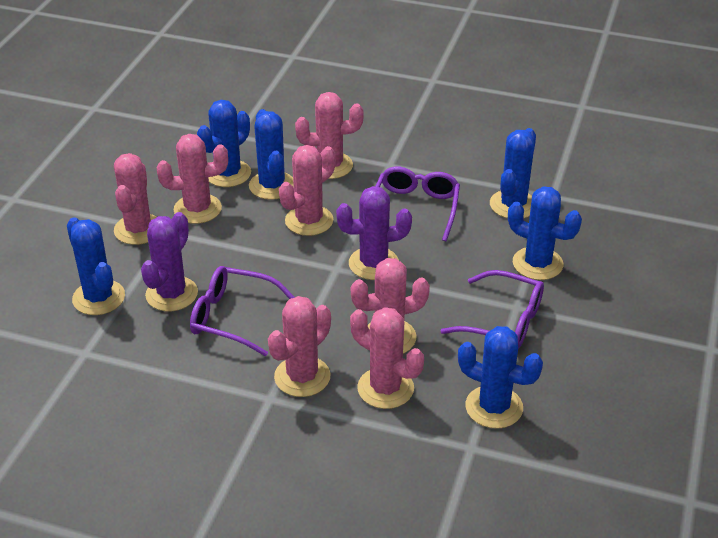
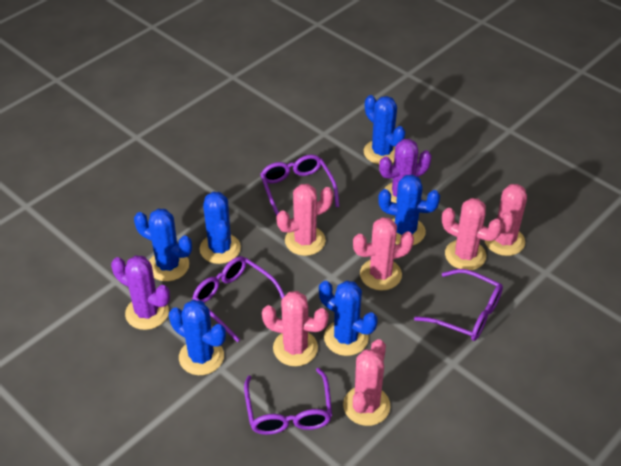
pink cactus: 7 -> 6
purple glasses: 3 -> 4

